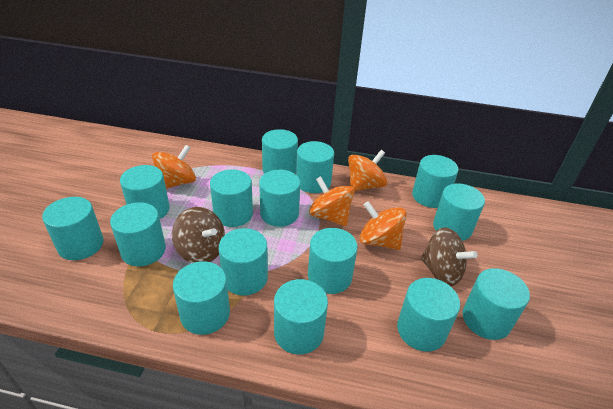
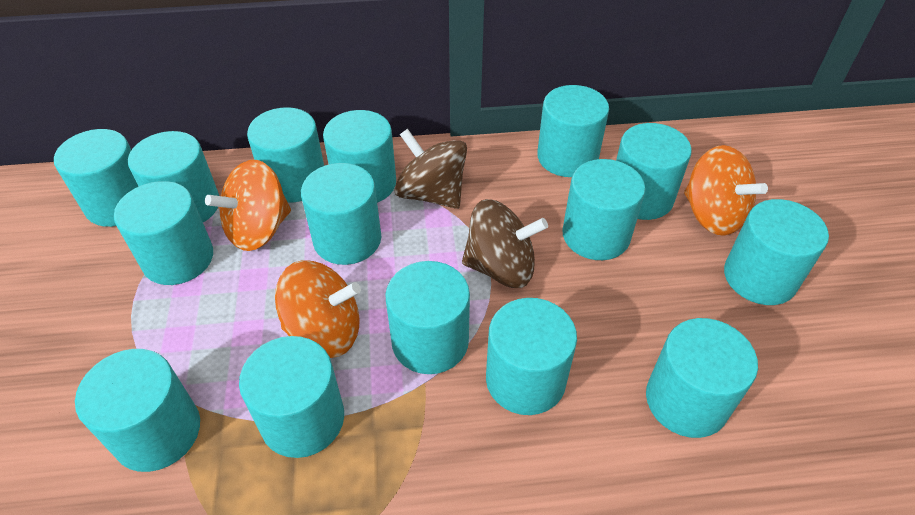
orange spinning top: 4 -> 3

